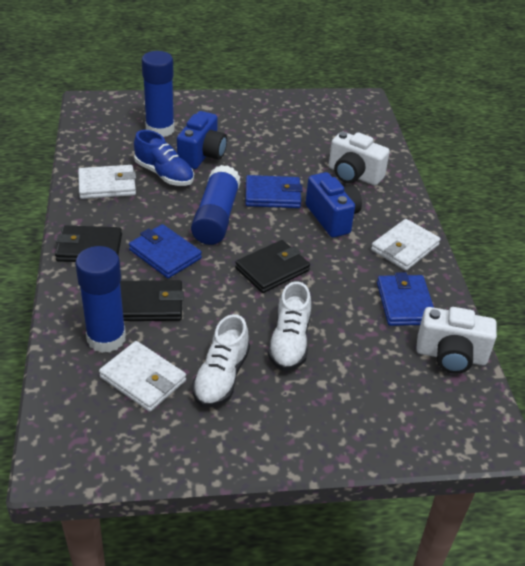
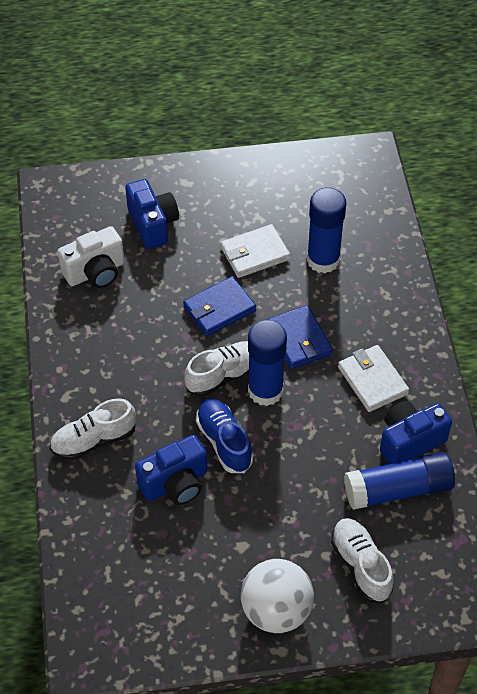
black wallet: 3 -> 0
blue camera: 2 -> 3
blue wallet: 3 -> 2
white ball: 0 -> 1
white camera: 2 -> 1
white shoe: 2 -> 3
white wallet: 3 -> 2

